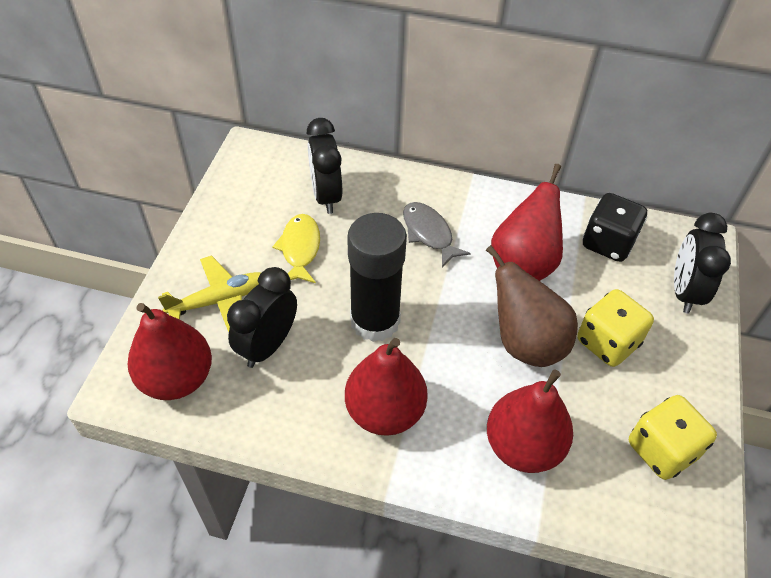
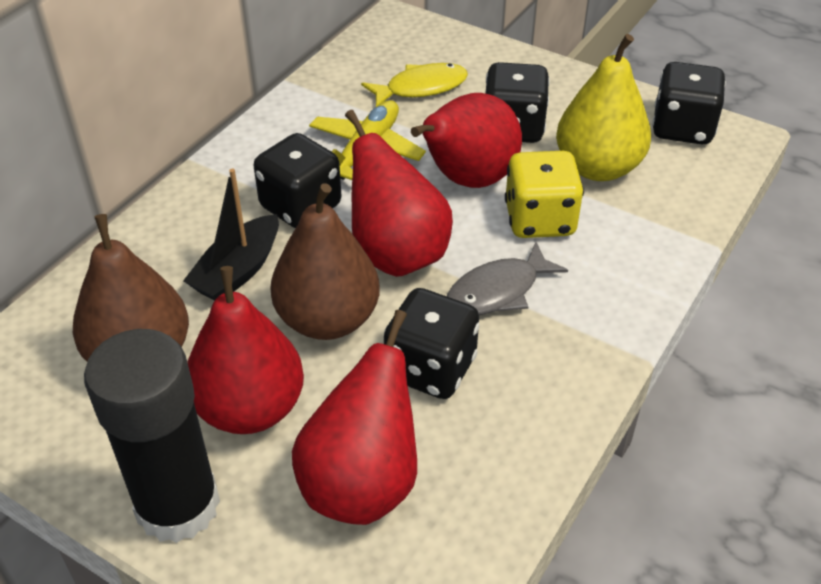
black boat: 0 -> 1
black clock: 3 -> 0
black dice: 1 -> 4
brown pear: 1 -> 2
yellow dice: 2 -> 1
yellow pear: 0 -> 1

